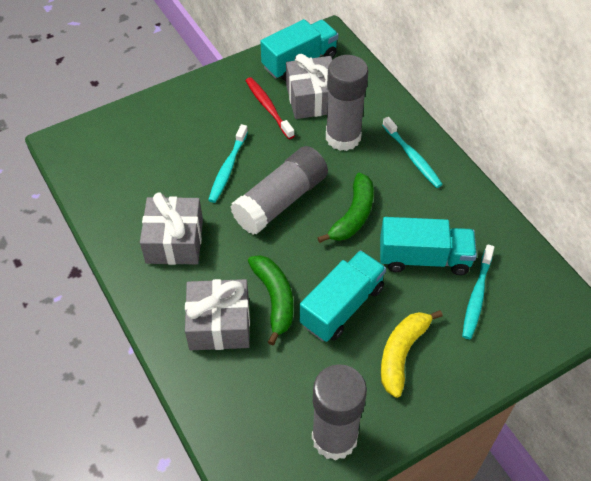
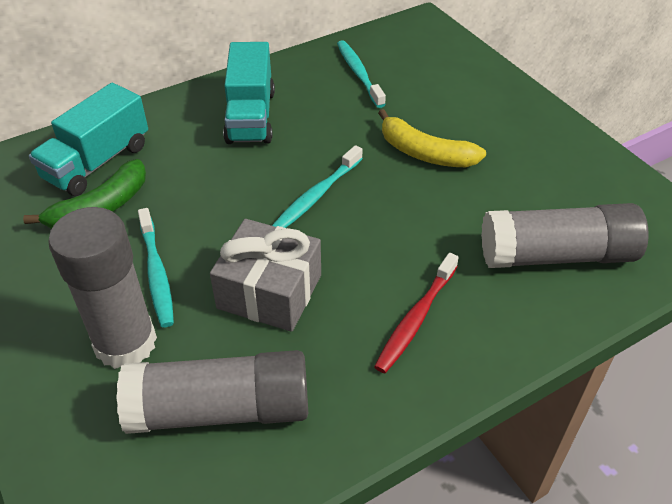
green banana: 2 -> 1
grey gift: 3 -> 1
turquoise truck: 3 -> 2

